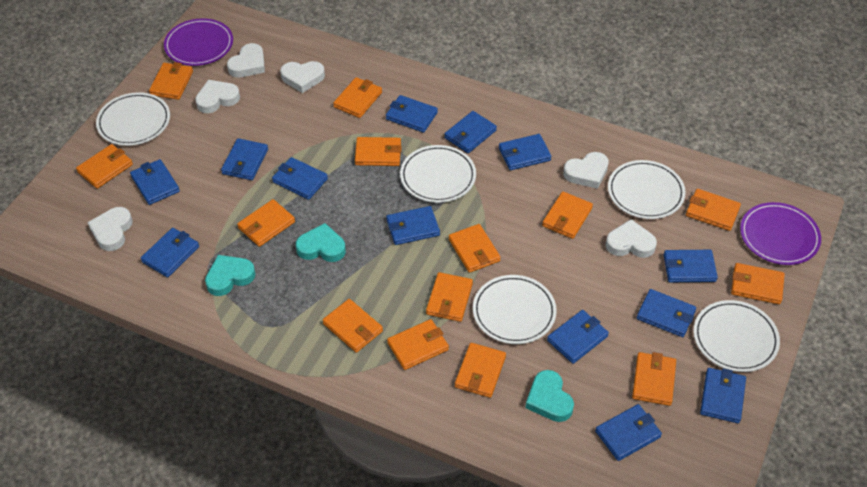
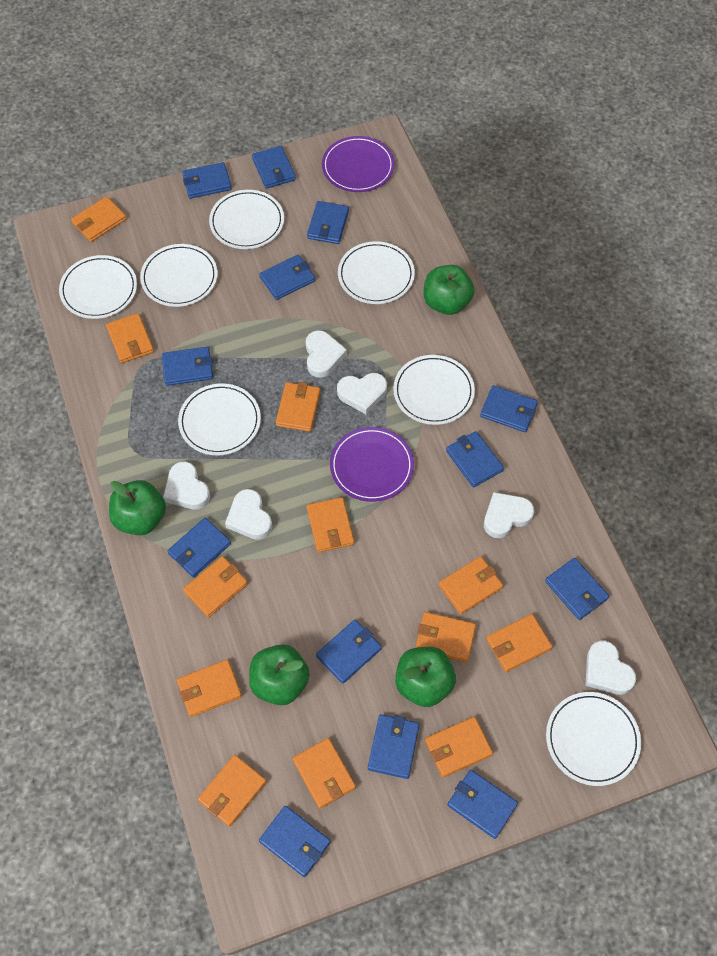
green apple: 0 -> 4
orange wallet: 14 -> 12
turquoise heart: 3 -> 0
white plate: 5 -> 7

